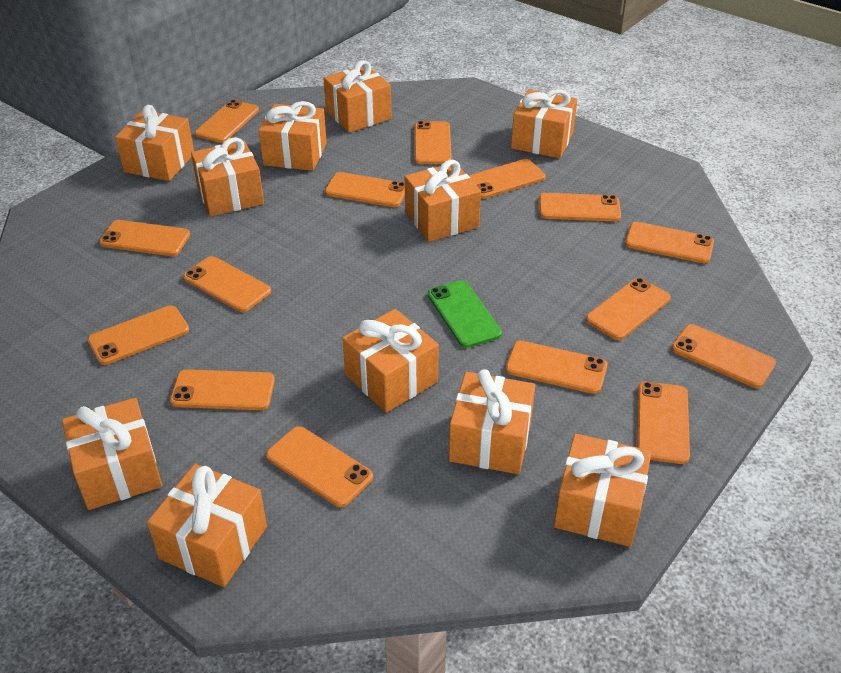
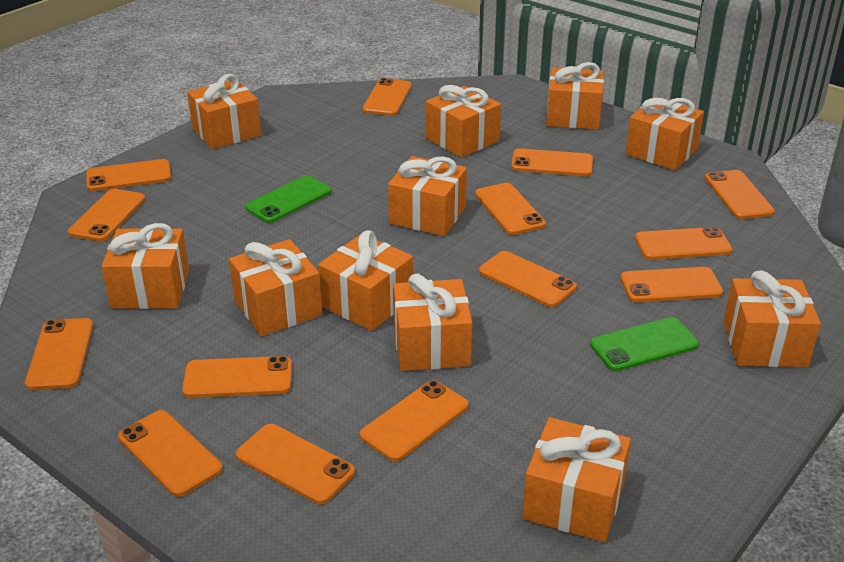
green phone: 1 -> 2
orange phone: 15 -> 14

